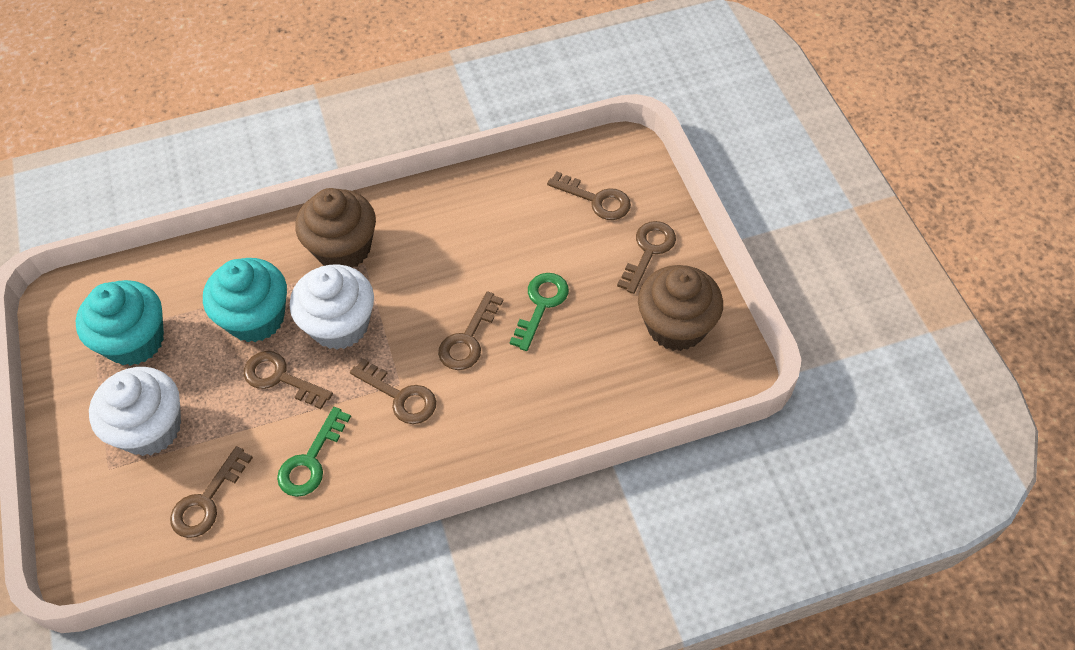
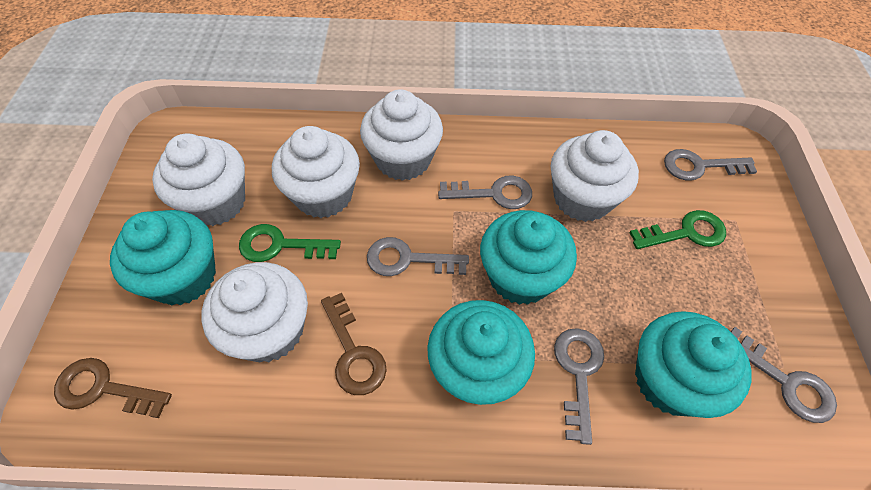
brown cupcake: 2 -> 0
brown key: 6 -> 2
grey key: 0 -> 5
turquoise cupcake: 2 -> 4
white cupcake: 2 -> 5

